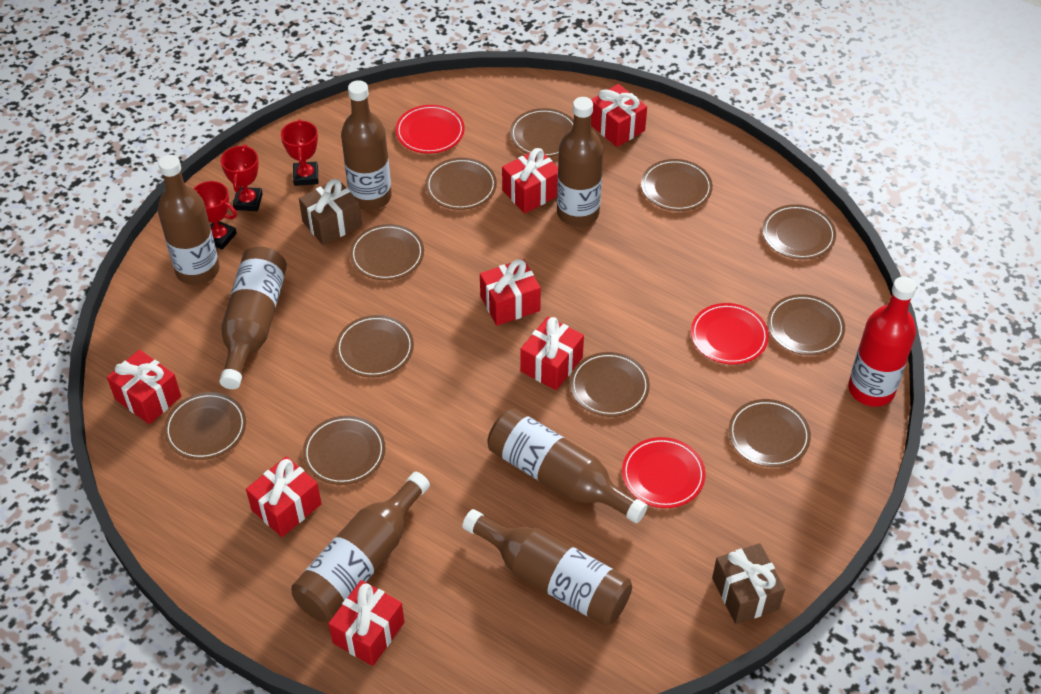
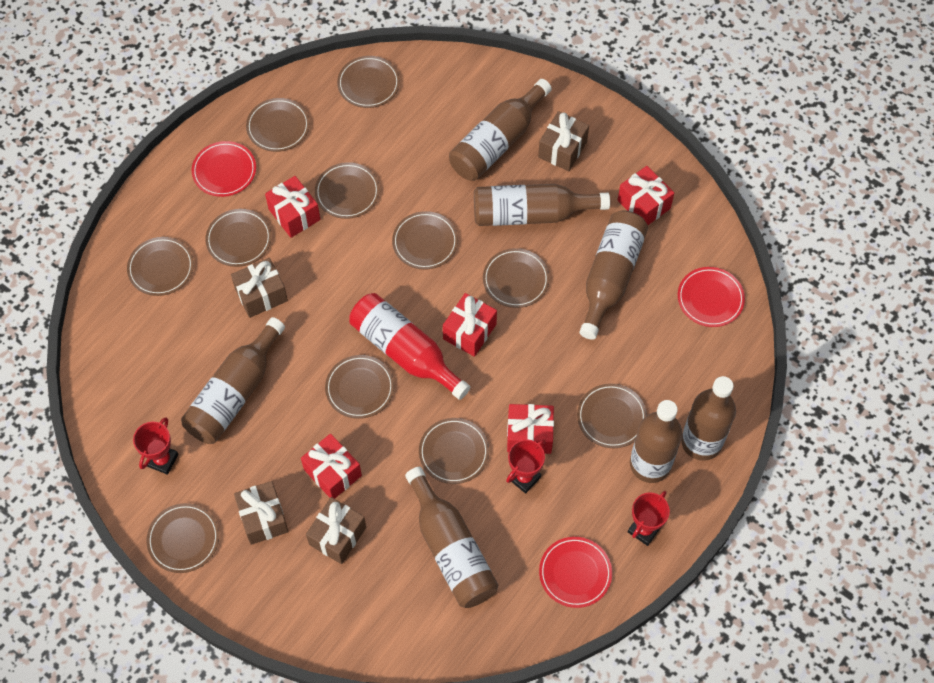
brown gift: 2 -> 4
red gift: 7 -> 5

